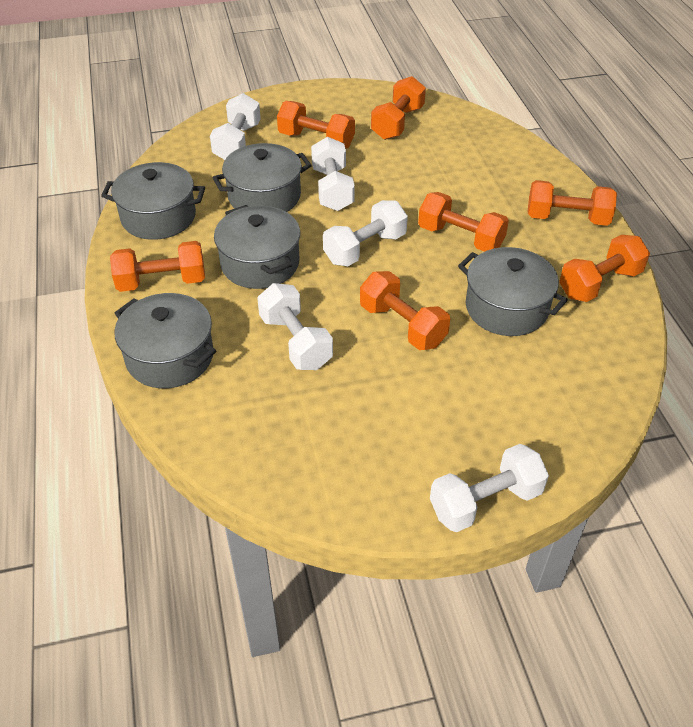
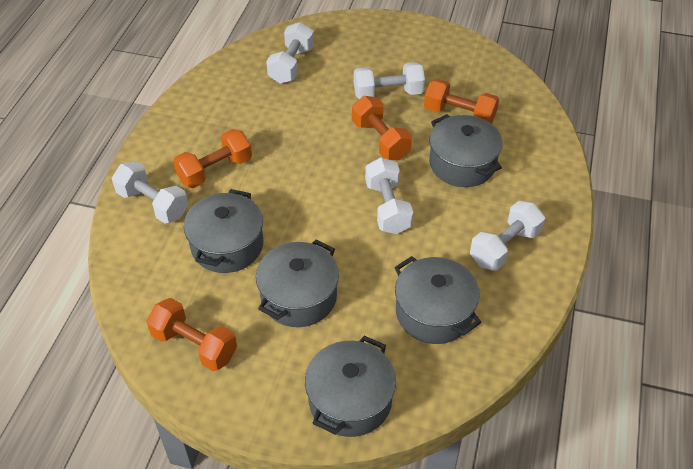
orange dumbbell: 7 -> 4

